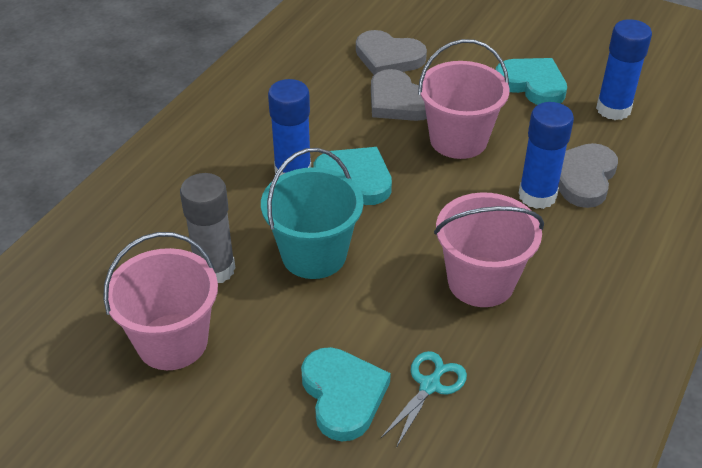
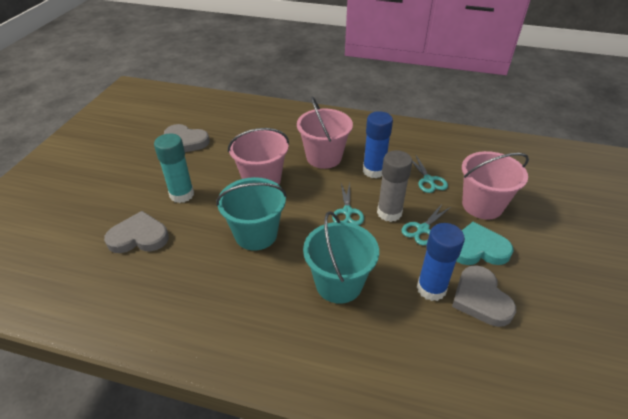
blue glue stick: 3 -> 2
turquoise bucket: 1 -> 2
turquoise glue stick: 0 -> 1
turquoise heart: 3 -> 1
turquoise scissors: 1 -> 3

